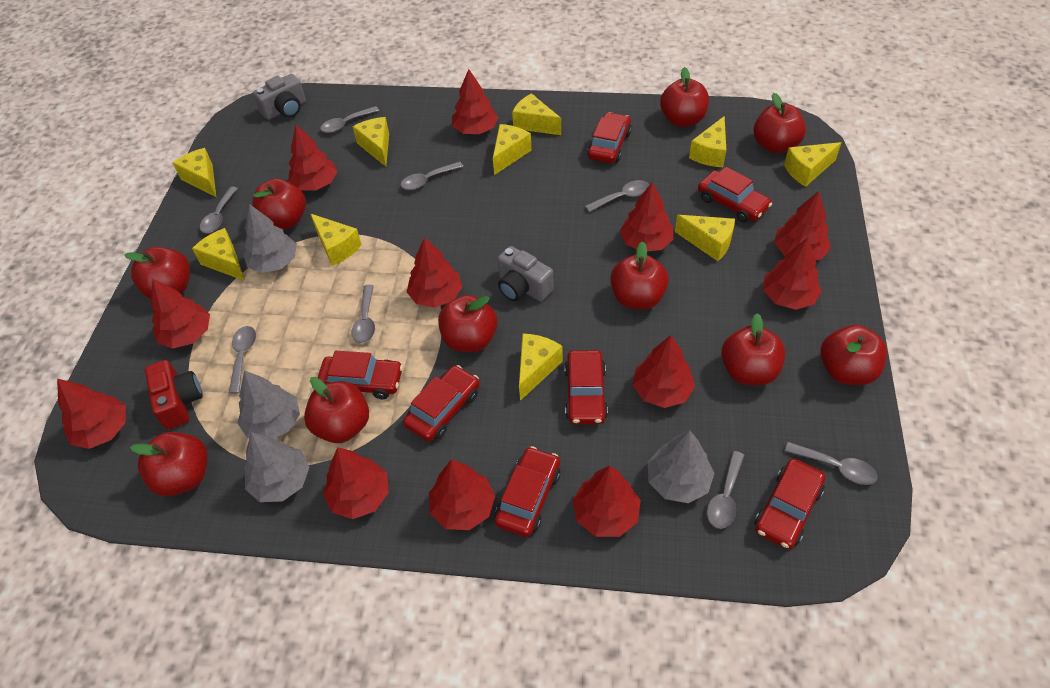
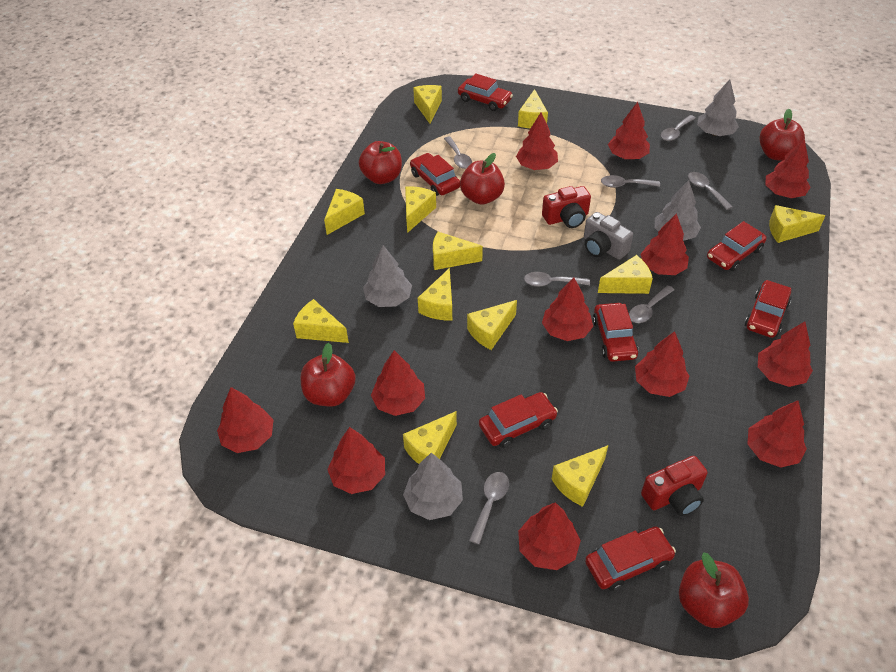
grey camera: 2 -> 1
grey spoon: 8 -> 7
red apple: 10 -> 5
red camera: 1 -> 2
yellow cheese: 10 -> 12

